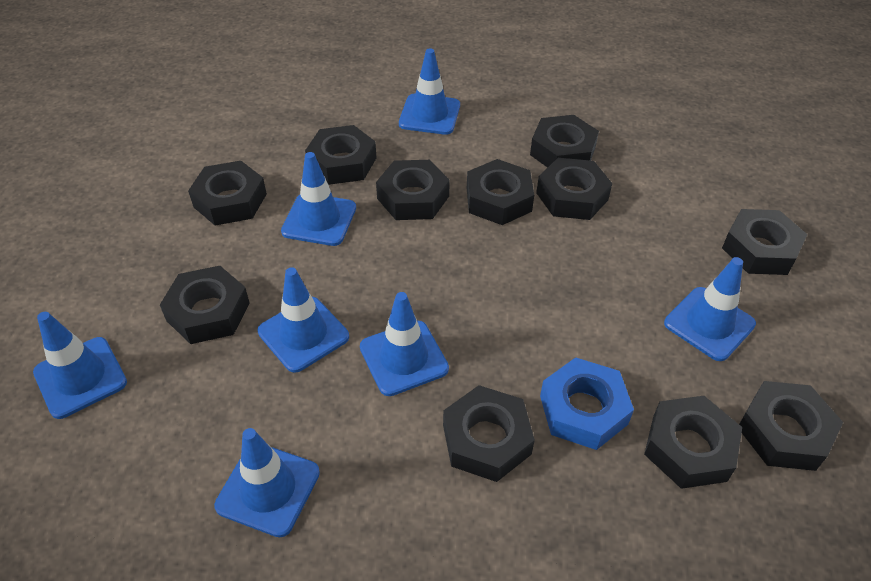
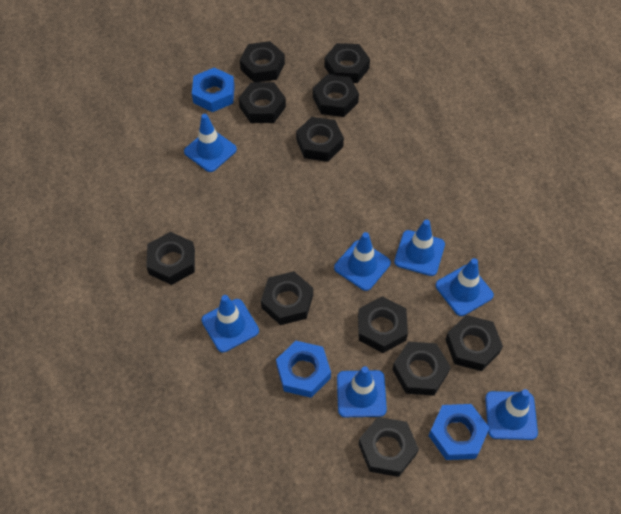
blue nut: 1 -> 3

